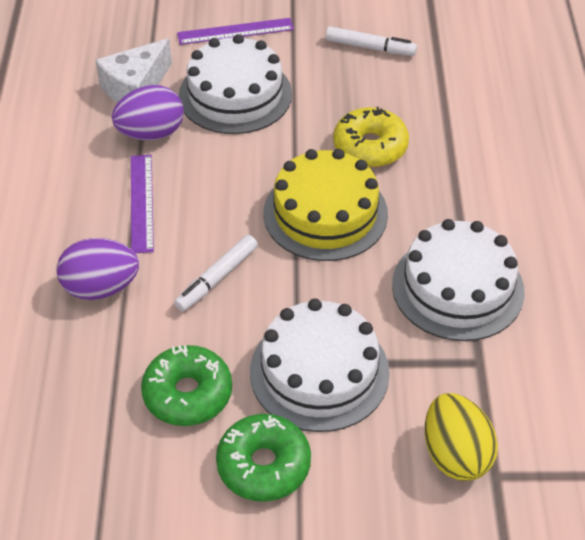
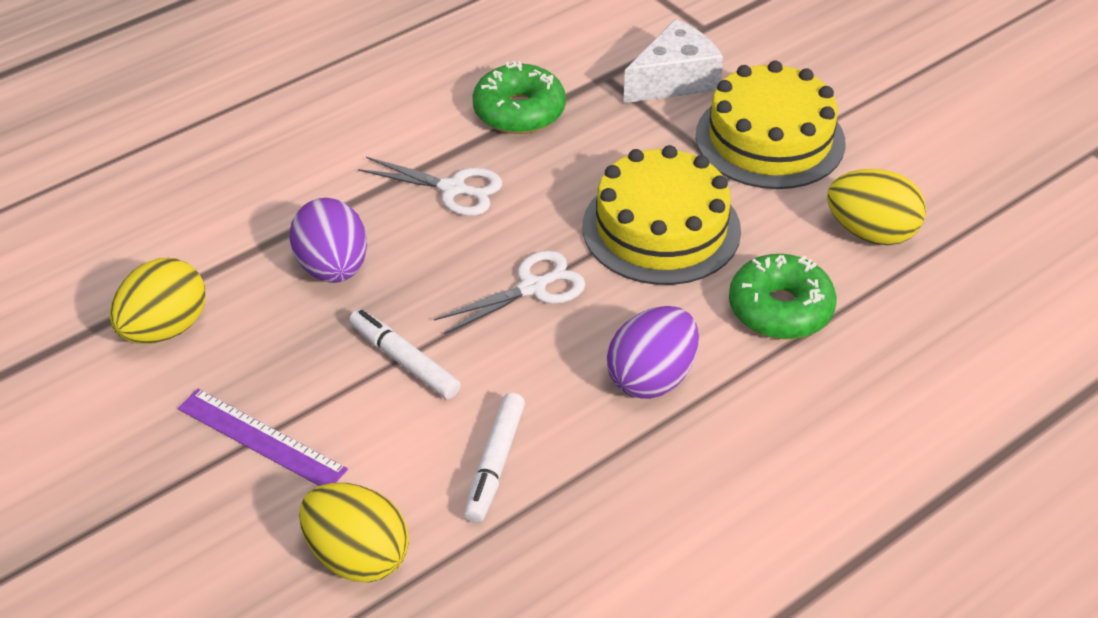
purple ruler: 2 -> 1
white cake: 3 -> 0
white scissors: 0 -> 2
yellow cake: 1 -> 2
yellow donut: 1 -> 0
yellow egg: 1 -> 3

